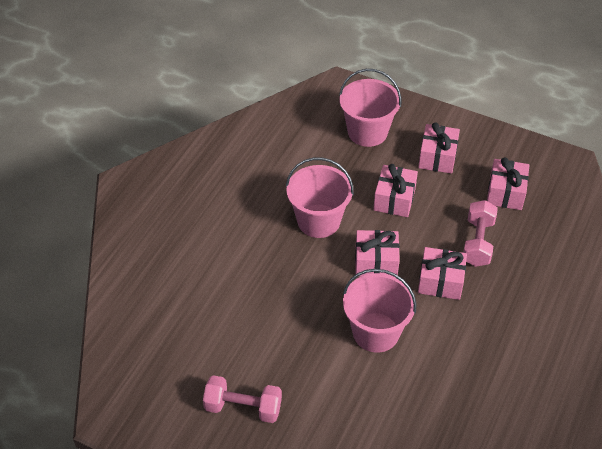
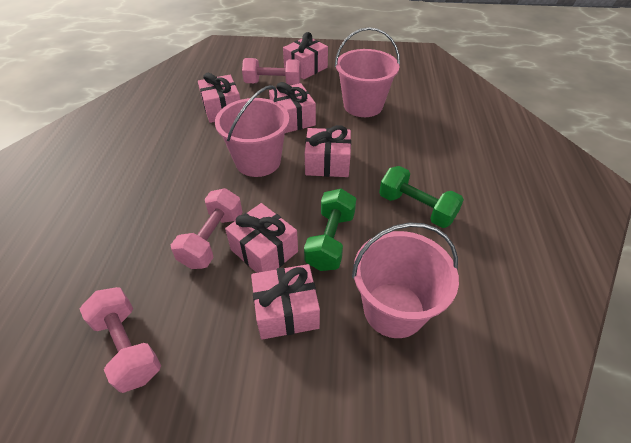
green dumbbell: 0 -> 2
pink dumbbell: 2 -> 3
pink gift: 5 -> 6

